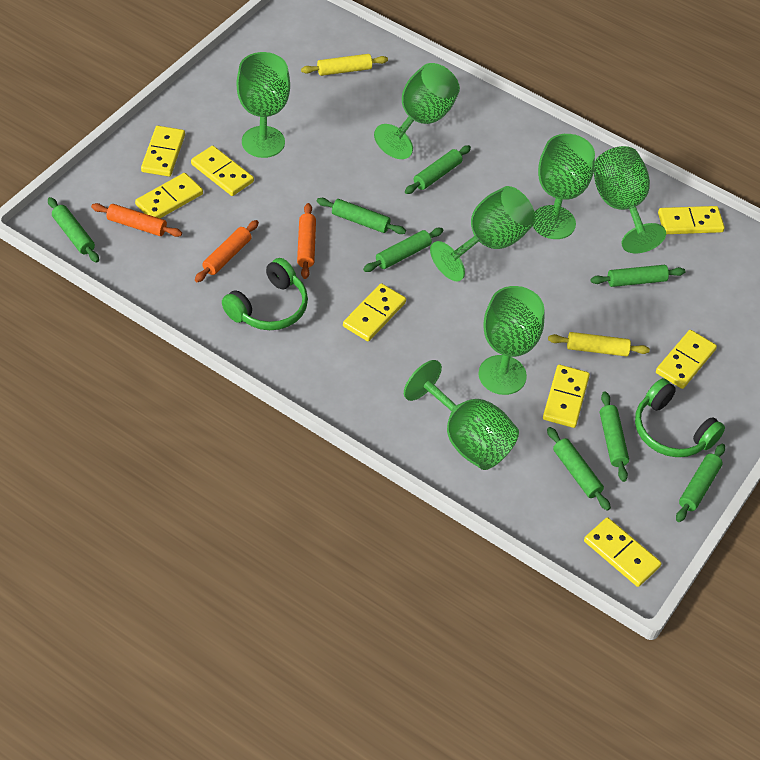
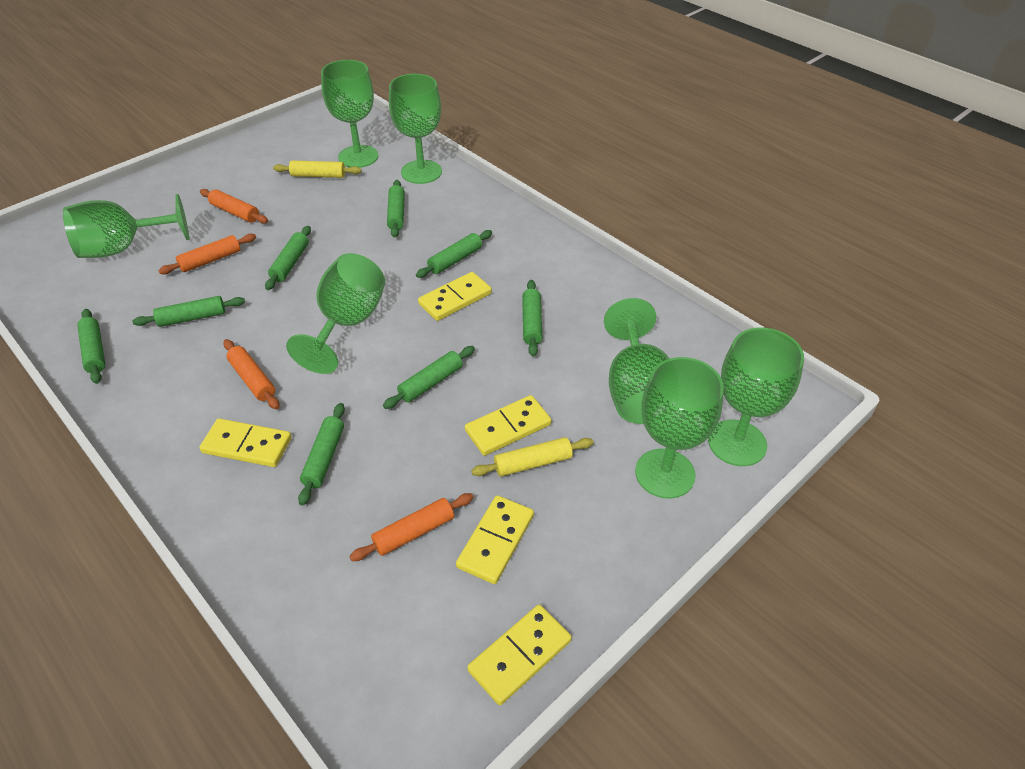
green headphones: 2 -> 0
orange rolling pin: 3 -> 4
yellow domino: 8 -> 5

